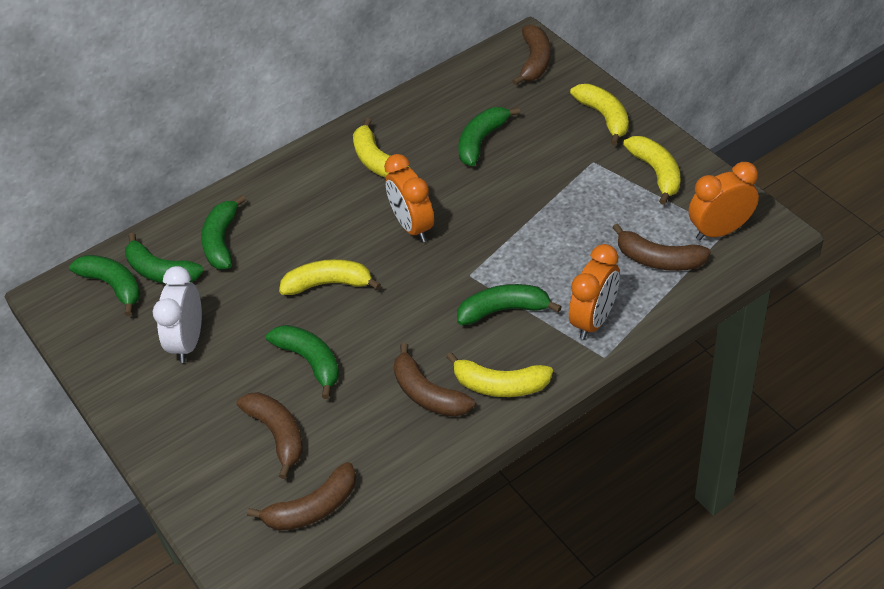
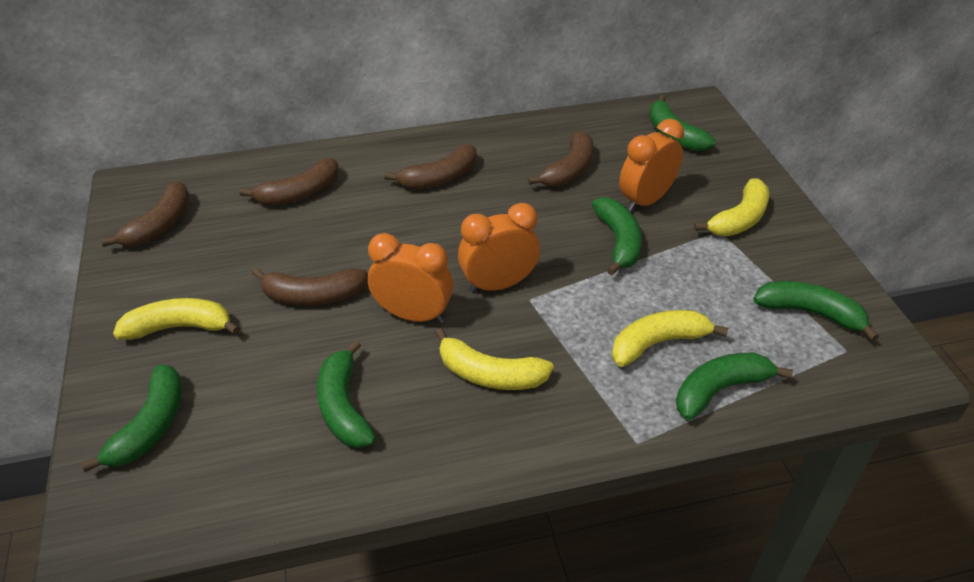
white clock: 1 -> 0
yellow banana: 5 -> 4

